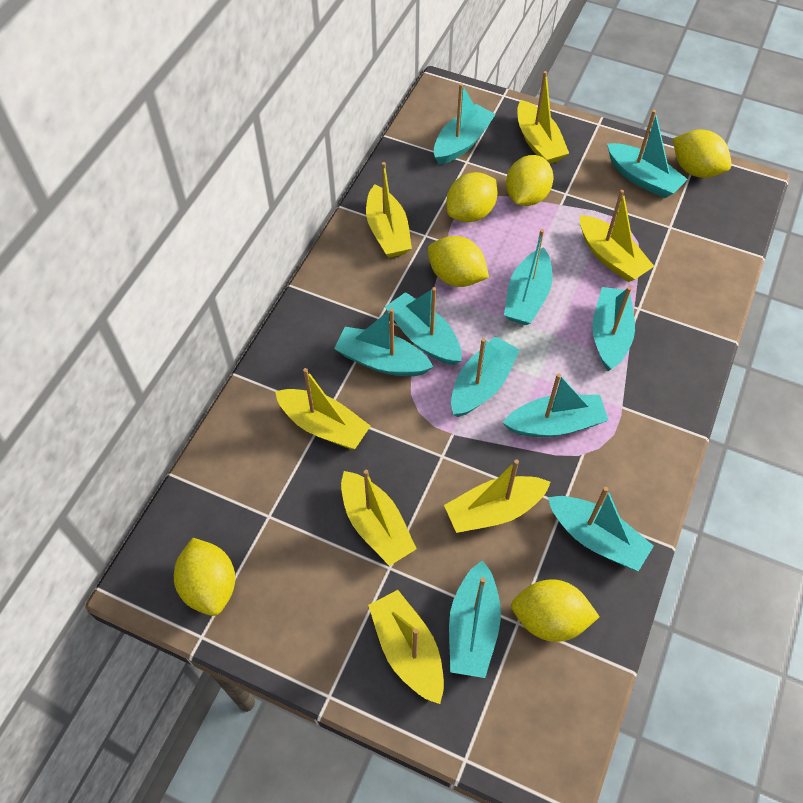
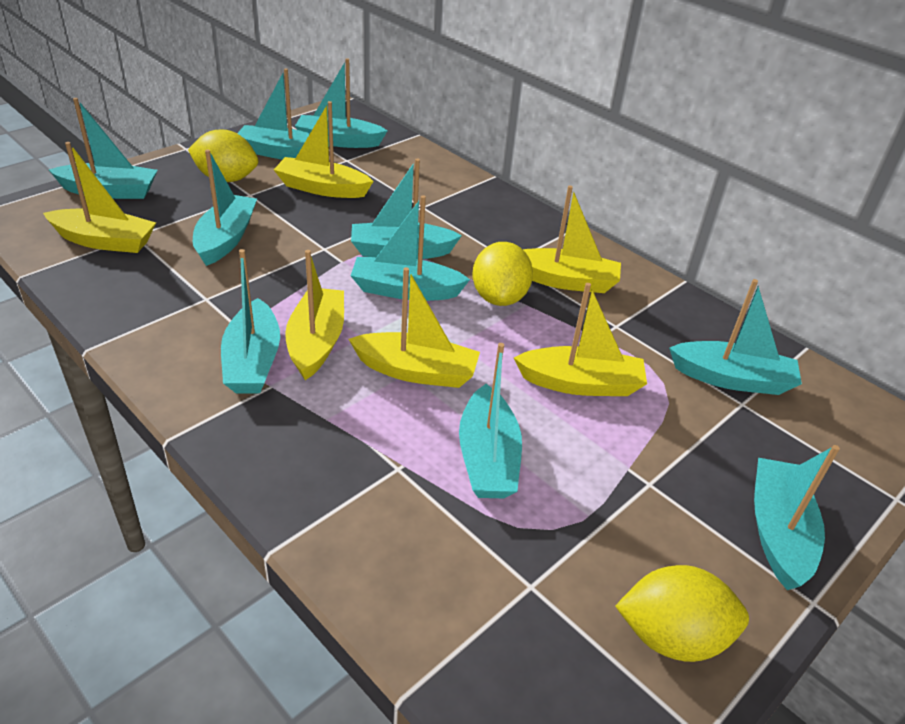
yellow boat: 7 -> 6
yellow lemon: 6 -> 3

